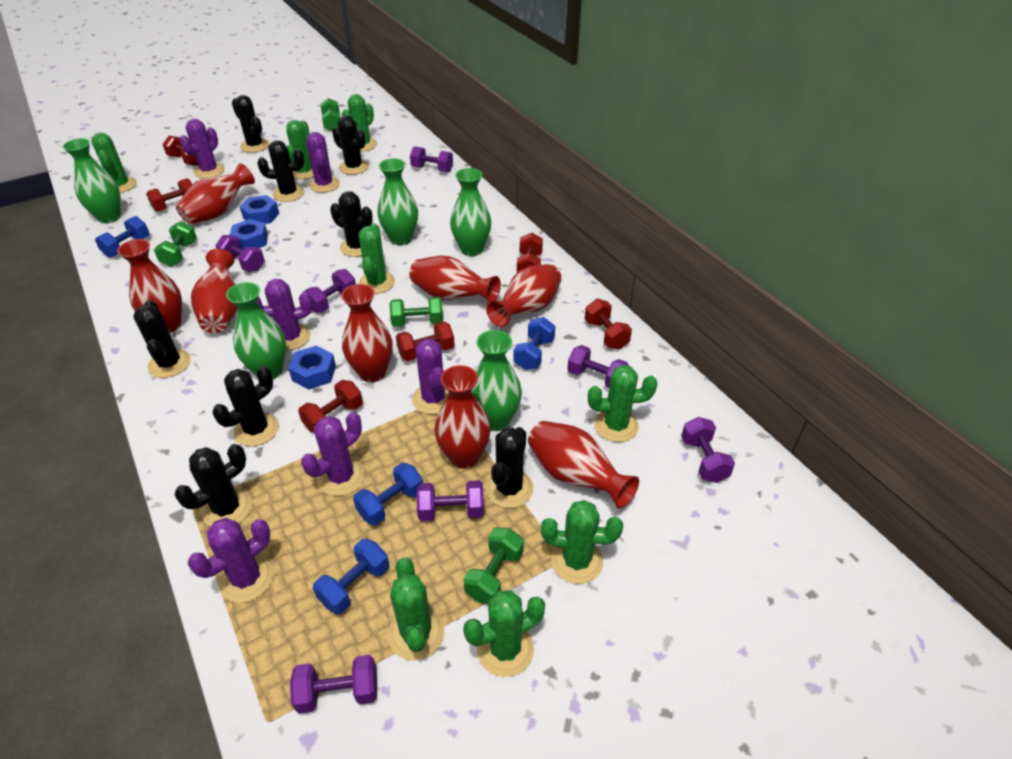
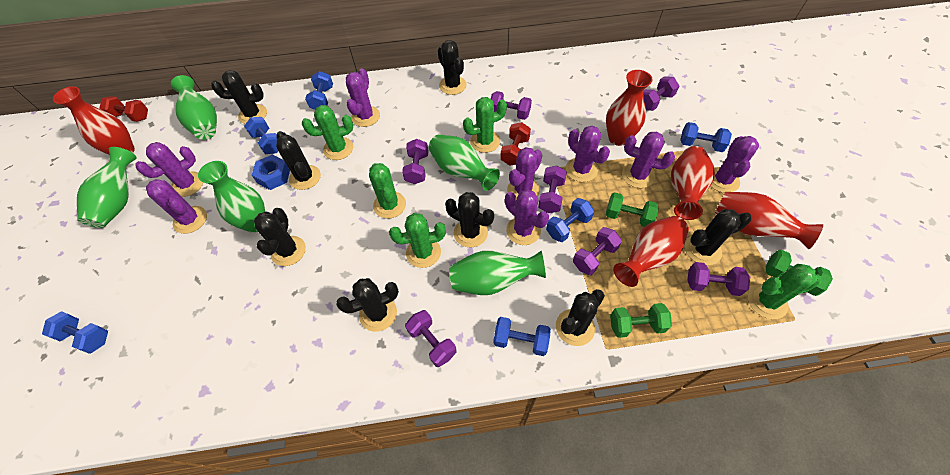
blue dumbbell: 4 -> 6
blue nut: 3 -> 1
green cactus: 8 -> 5
green dumbbell: 4 -> 3
purple cactus: 6 -> 8
red dumbbell: 6 -> 2
red vase: 8 -> 5

